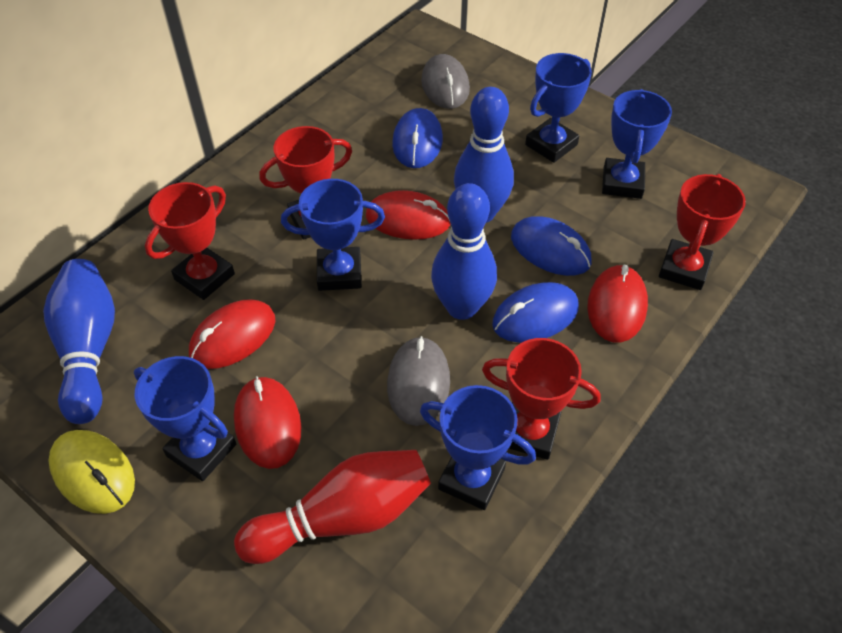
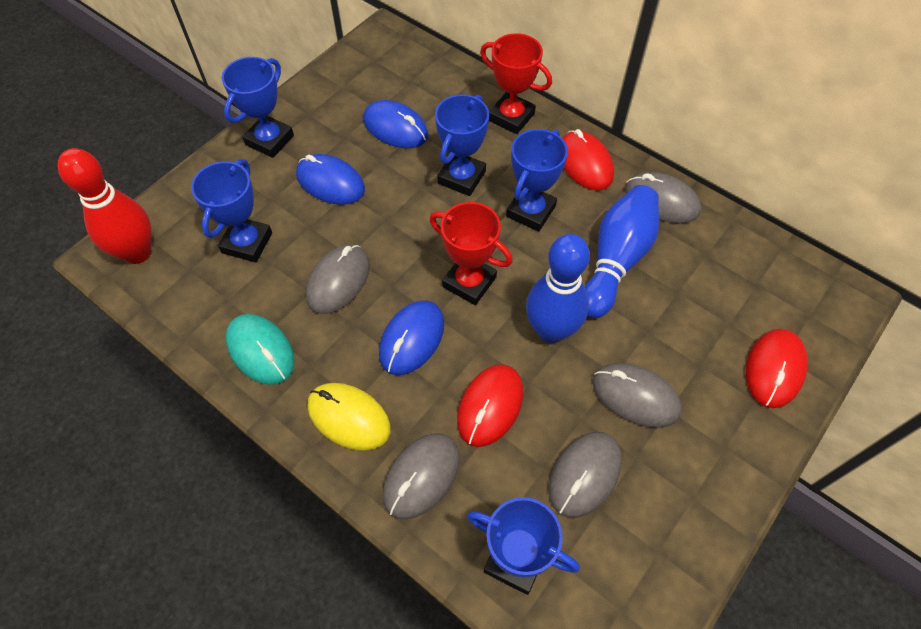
blue bowling pin: 3 -> 2
grey mouse: 2 -> 5
red mouse: 4 -> 3
red trophy: 4 -> 2
turquoise mouse: 0 -> 1

